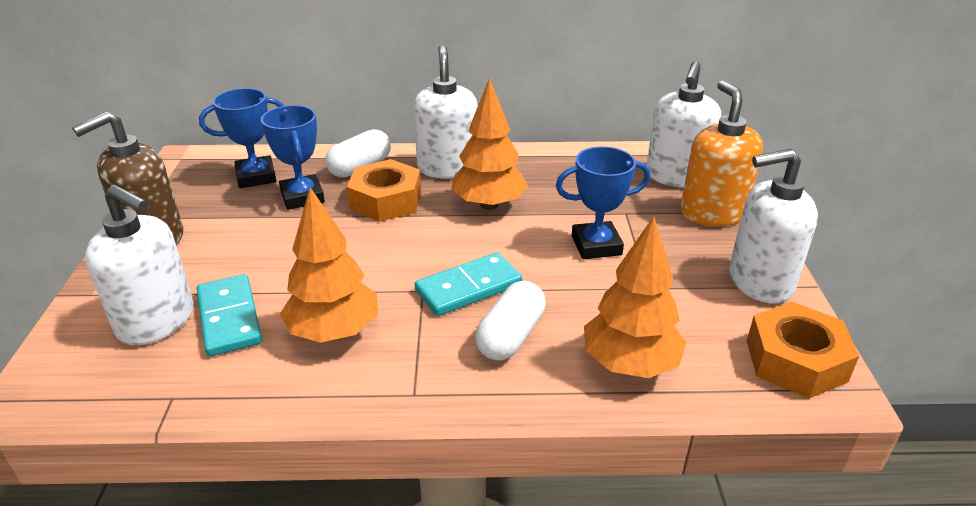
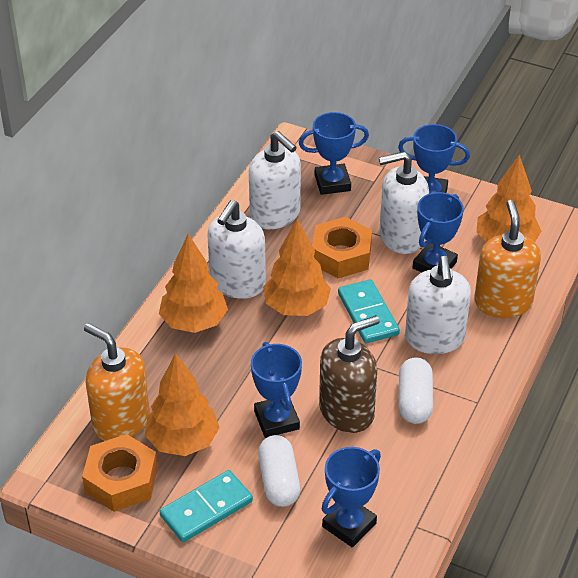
blue trophy: 3 -> 5
orange soap dispenser: 1 -> 2
orange tree: 3 -> 4

